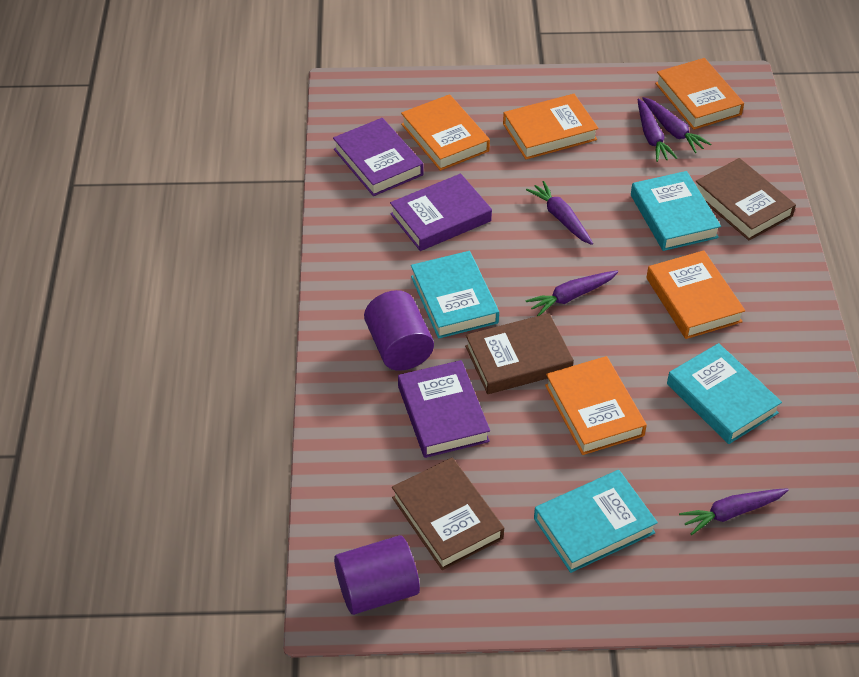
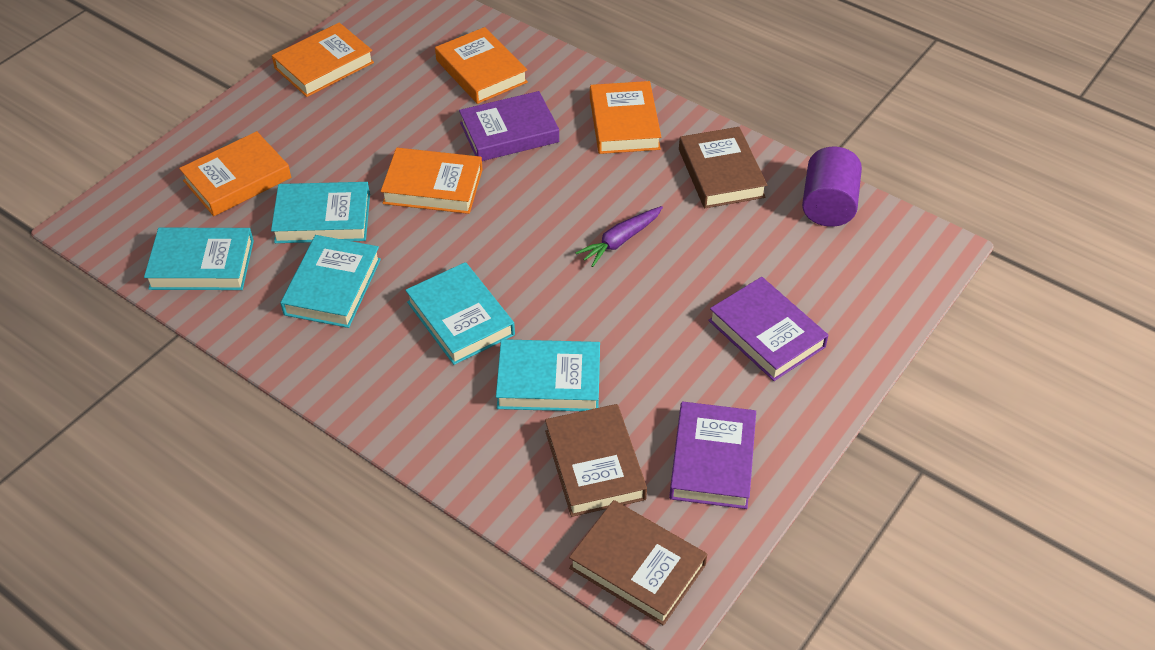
purple carrot: 5 -> 1
purple cylinder: 2 -> 1
turquoise book: 4 -> 5

